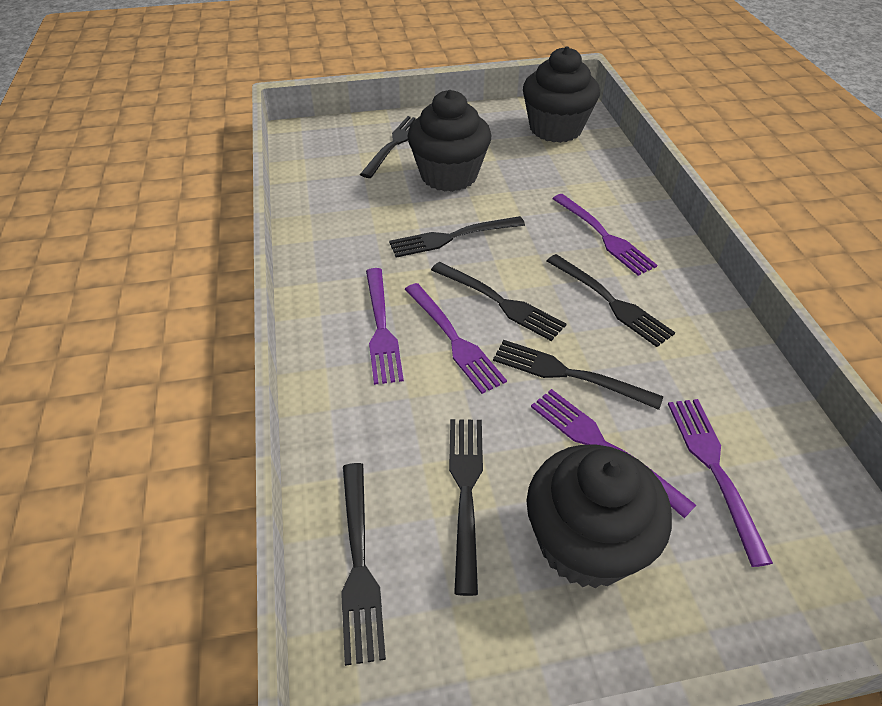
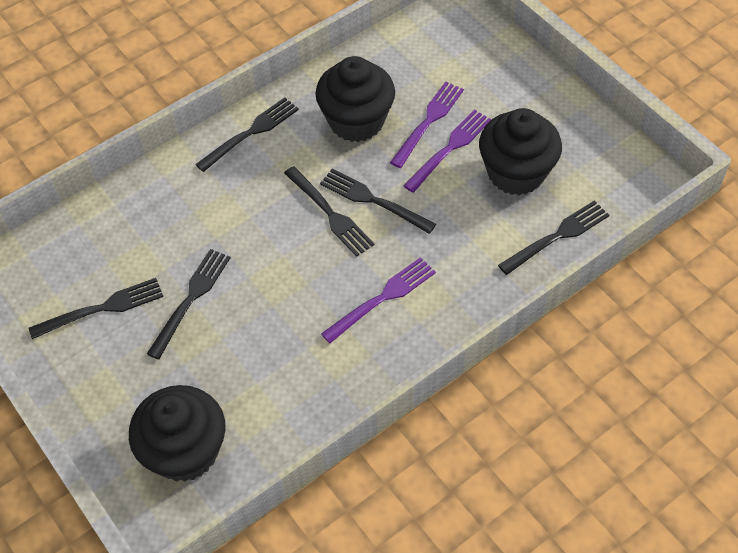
black fork: 7 -> 6
purple fork: 5 -> 3

